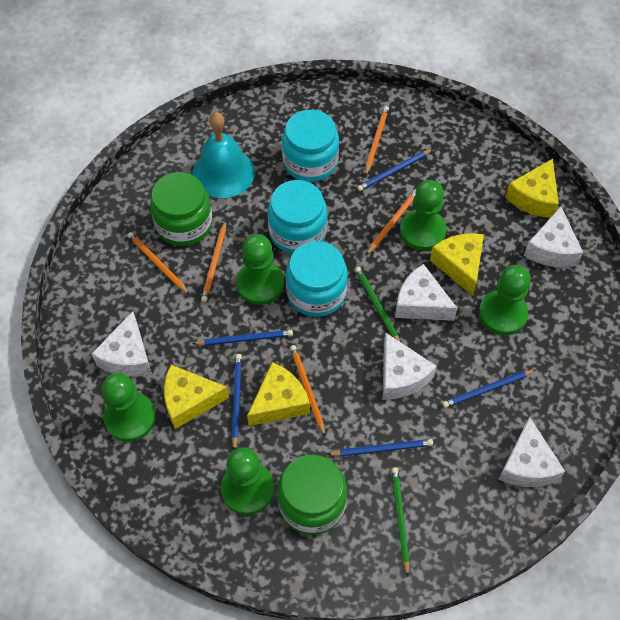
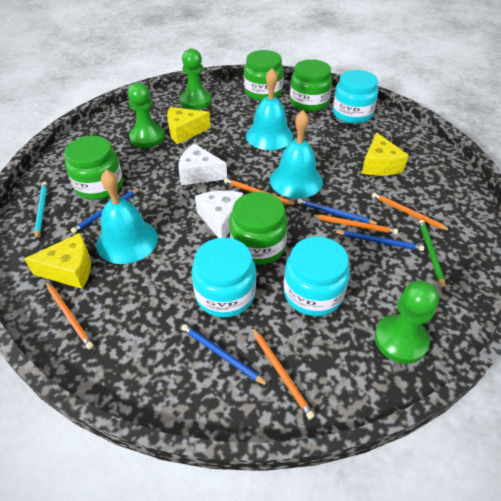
blue pencil: 5 -> 4
green jar: 2 -> 4
green pawn: 5 -> 3
green pencil: 2 -> 1
turquoise bell: 1 -> 3
turquoise pencil: 0 -> 1
white cheese: 5 -> 2
yellow cheese: 4 -> 3

